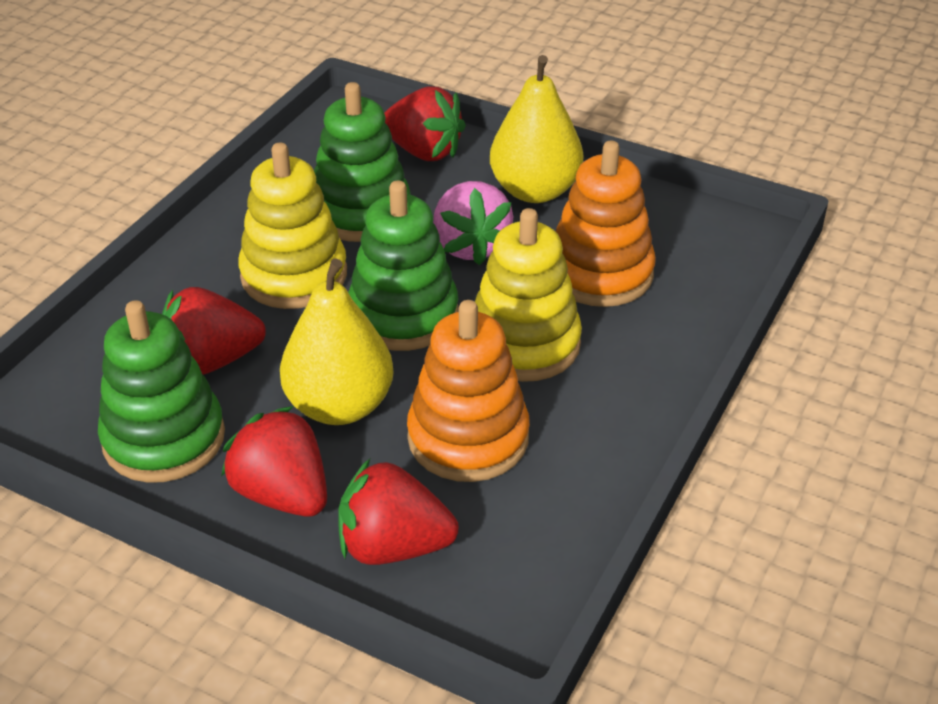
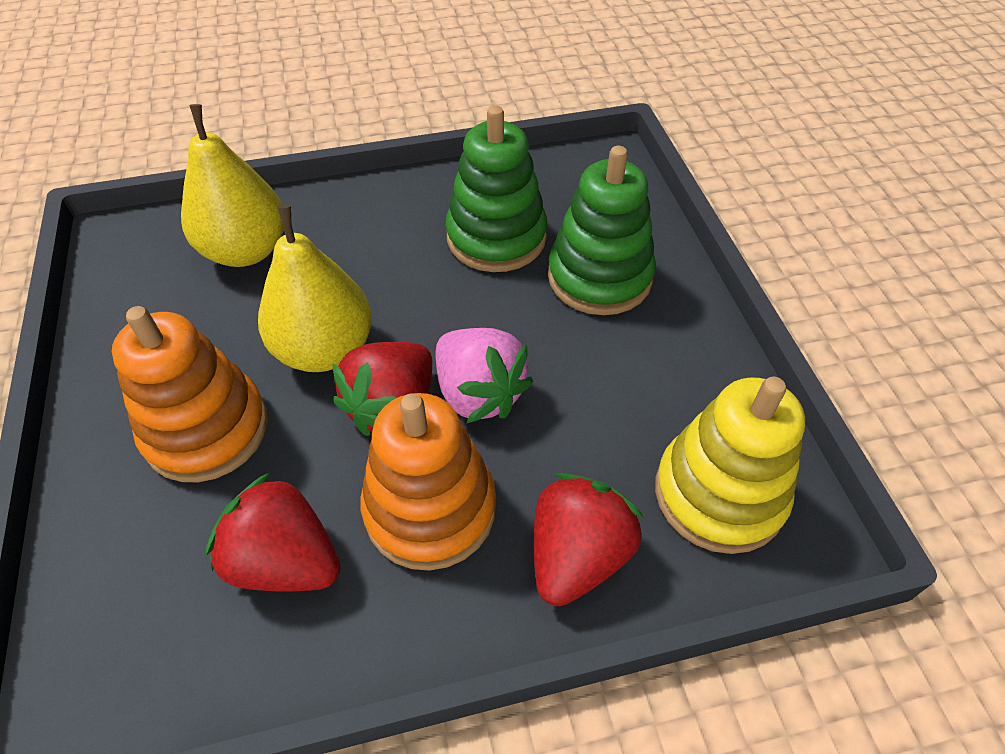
green stacking toy: 3 -> 2
red strawberry: 4 -> 3
yellow stacking toy: 2 -> 1

